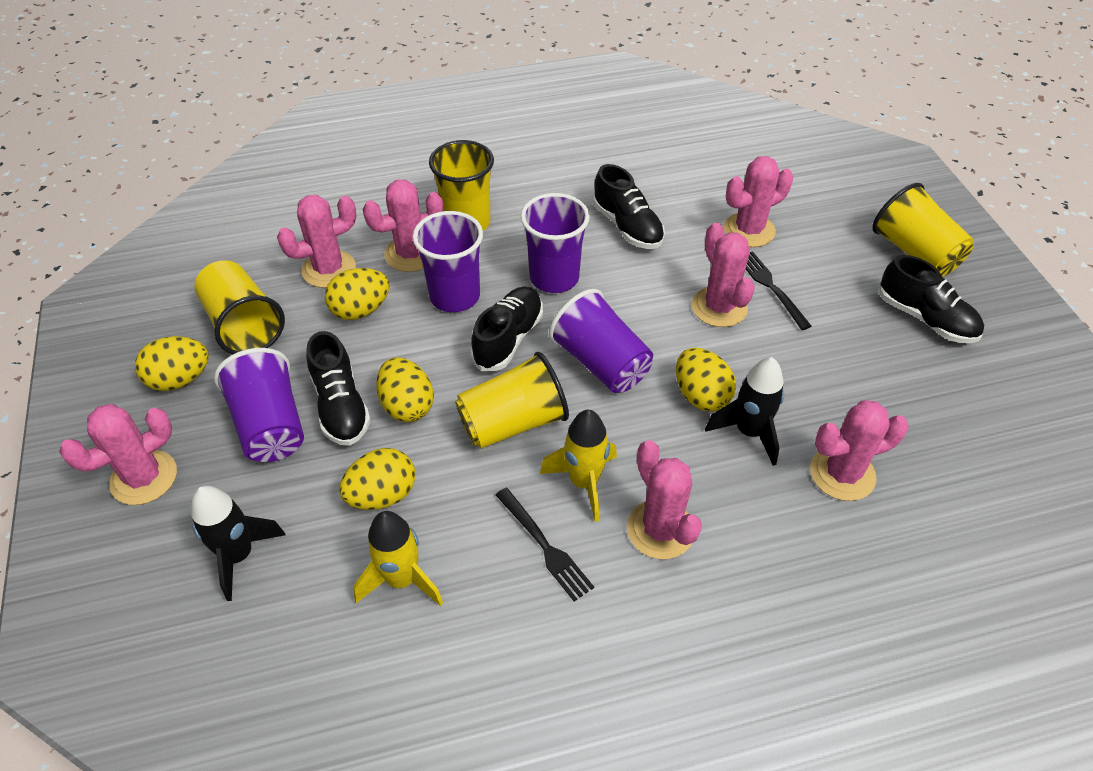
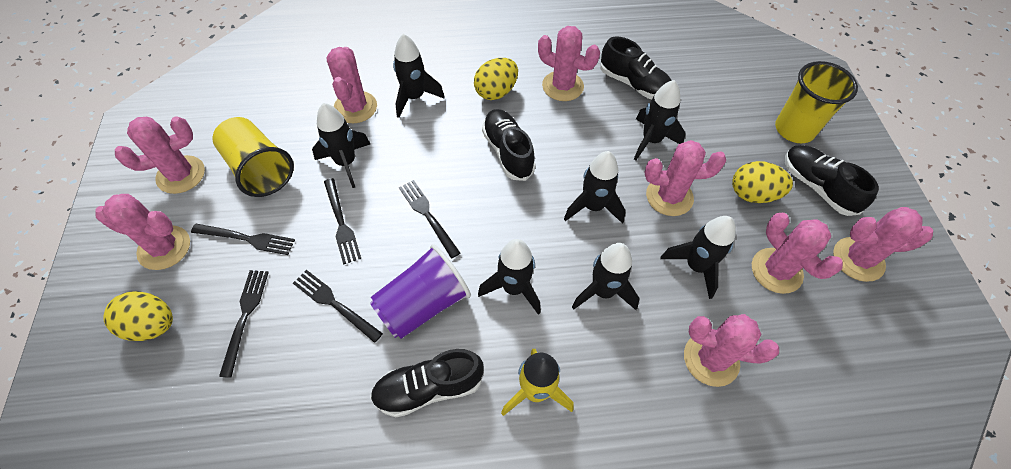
black fork: 2 -> 5
black rocket: 2 -> 7
pink cactus: 7 -> 8
purple cup: 4 -> 1
yellow cup: 4 -> 2
yellow egg: 5 -> 3
yellow rocket: 2 -> 1

